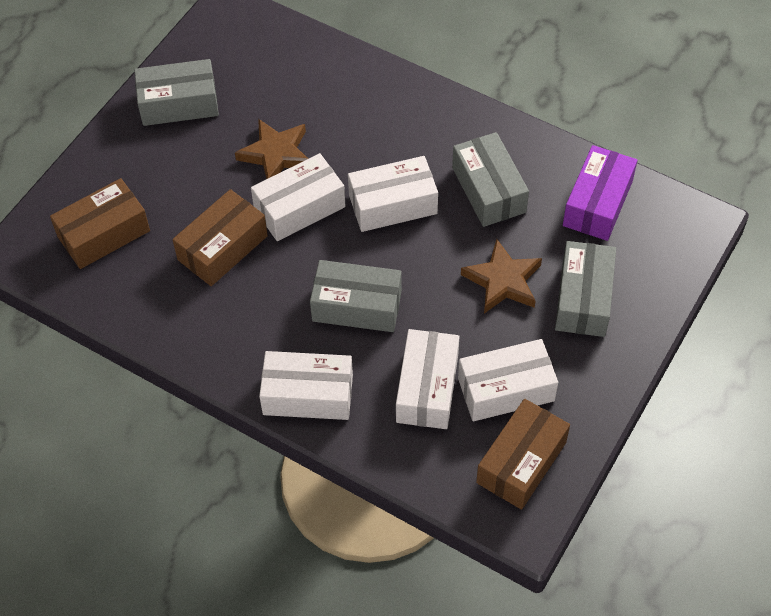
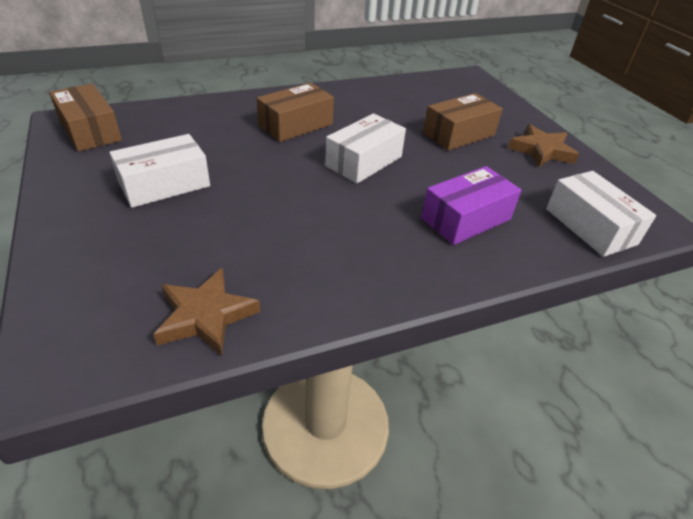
grey box: 4 -> 0
white box: 5 -> 3

